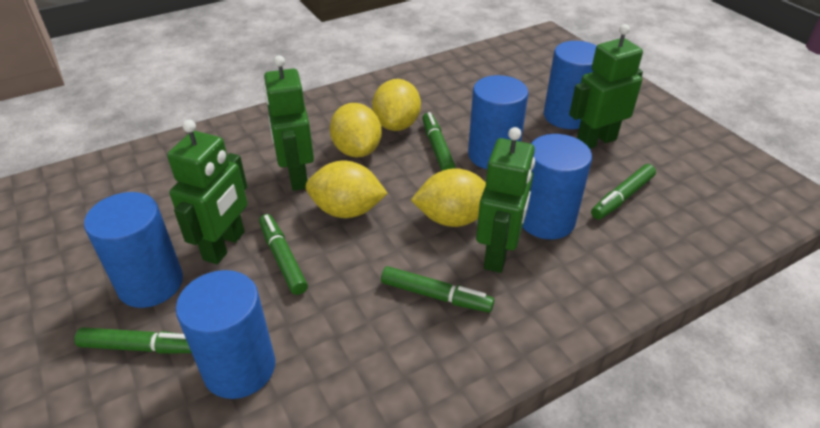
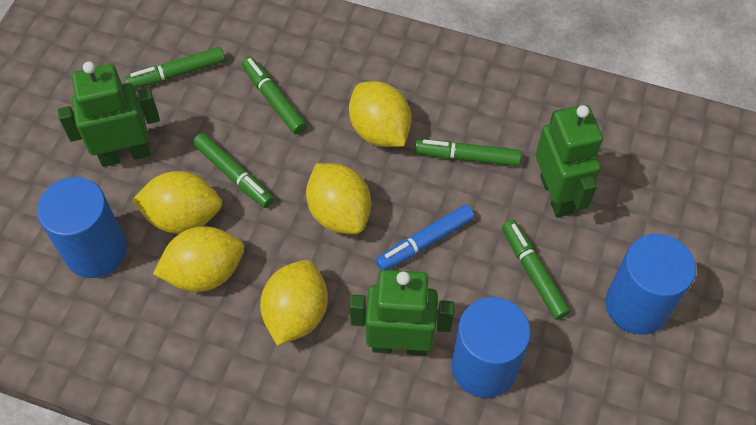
blue cylinder: 5 -> 3
blue marker: 0 -> 1
green robot: 4 -> 3
yellow lemon: 4 -> 5

